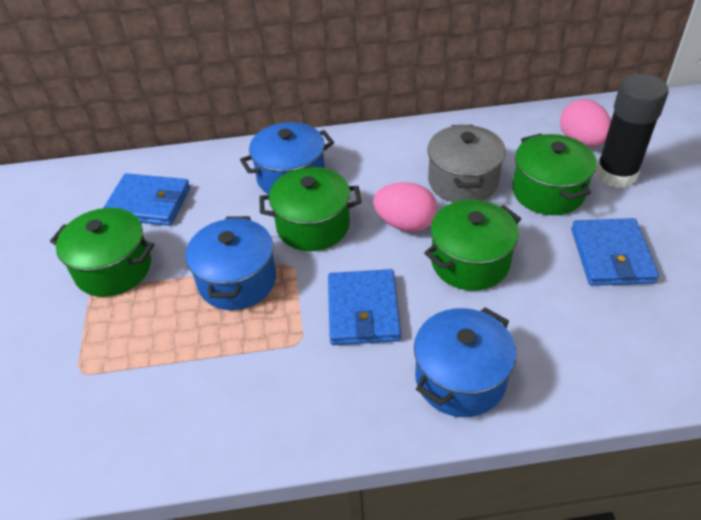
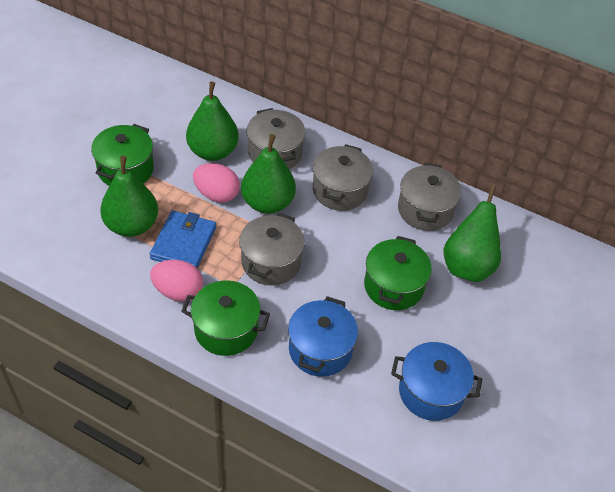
black glue stick: 1 -> 0
blue pot: 3 -> 2
blue wallet: 3 -> 1
green pear: 0 -> 4
green pot: 4 -> 3
grey pot: 1 -> 4

